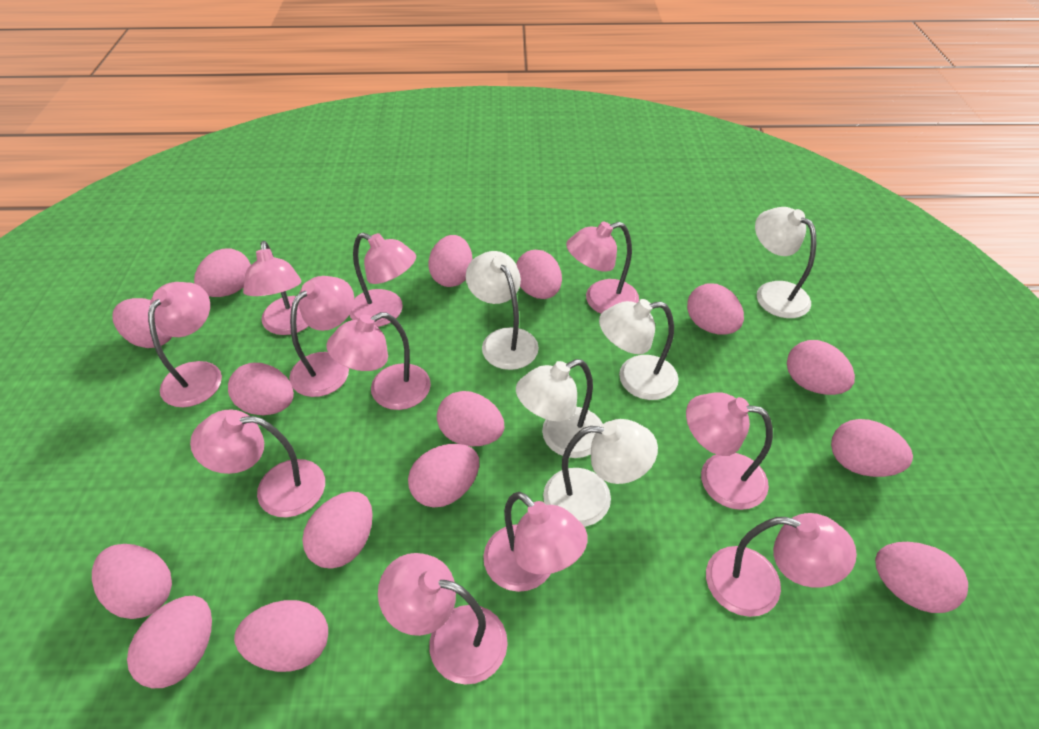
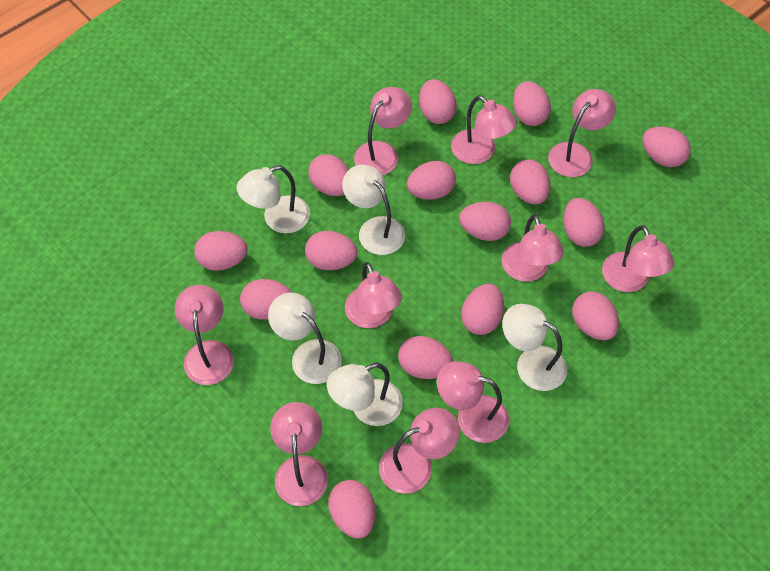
pink lamp: 11 -> 10

